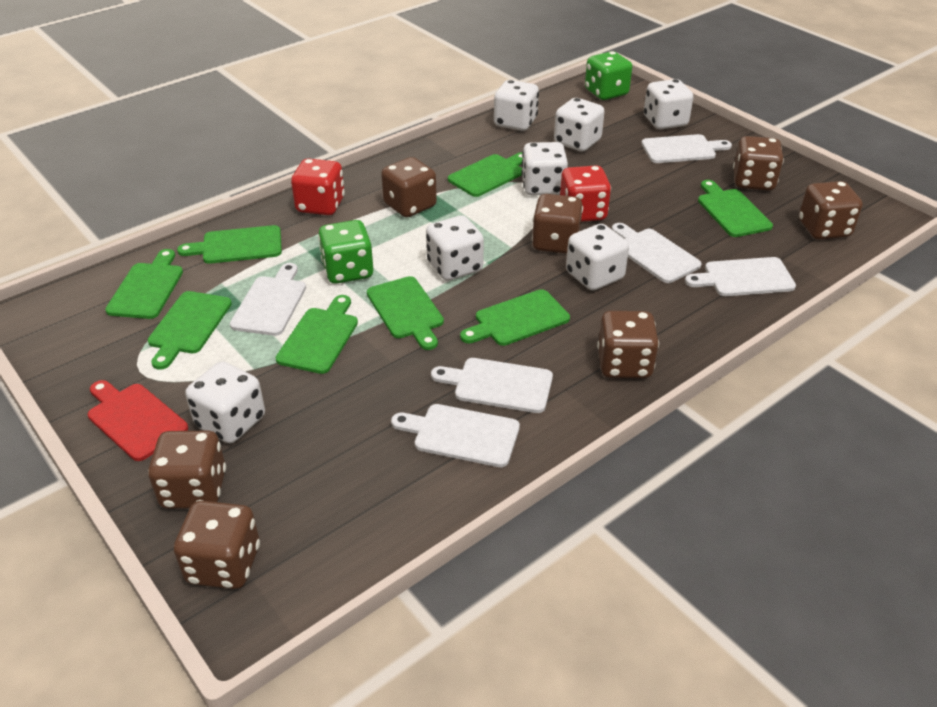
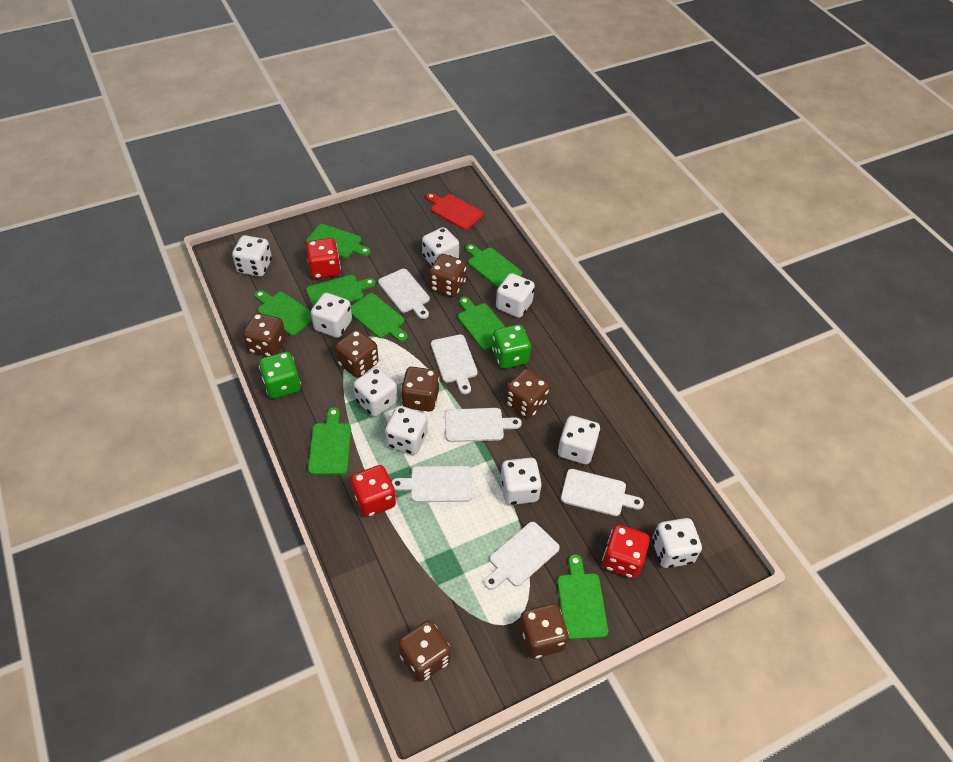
red dice: 2 -> 3
white dice: 7 -> 9

